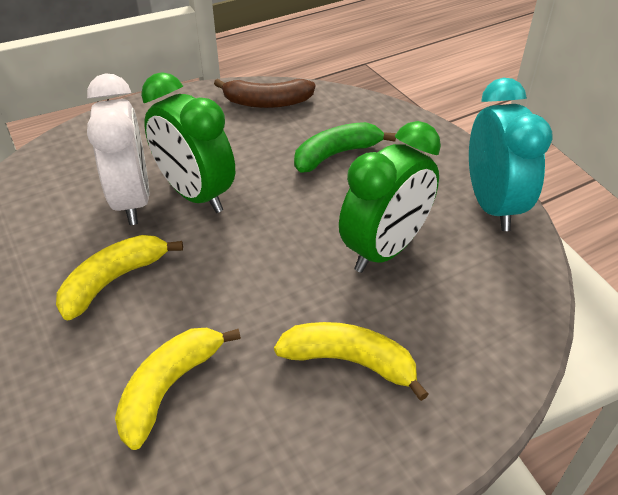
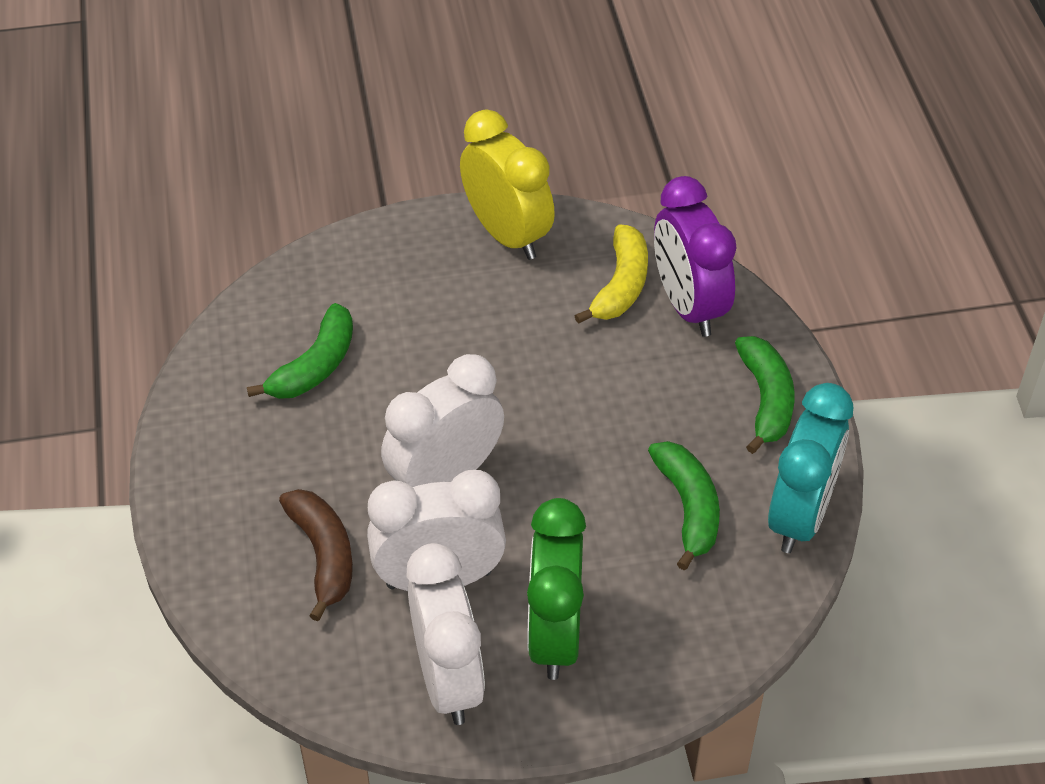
green banana: 1 -> 3
green clock: 2 -> 1
purple clock: 0 -> 1
white clock: 1 -> 3
yellow banana: 3 -> 1
yellow clock: 0 -> 1

